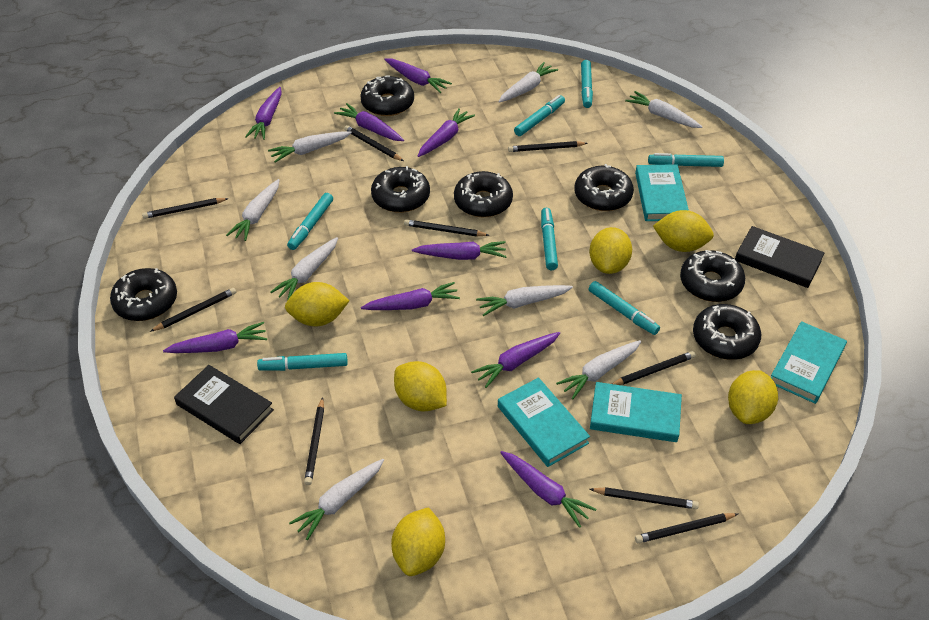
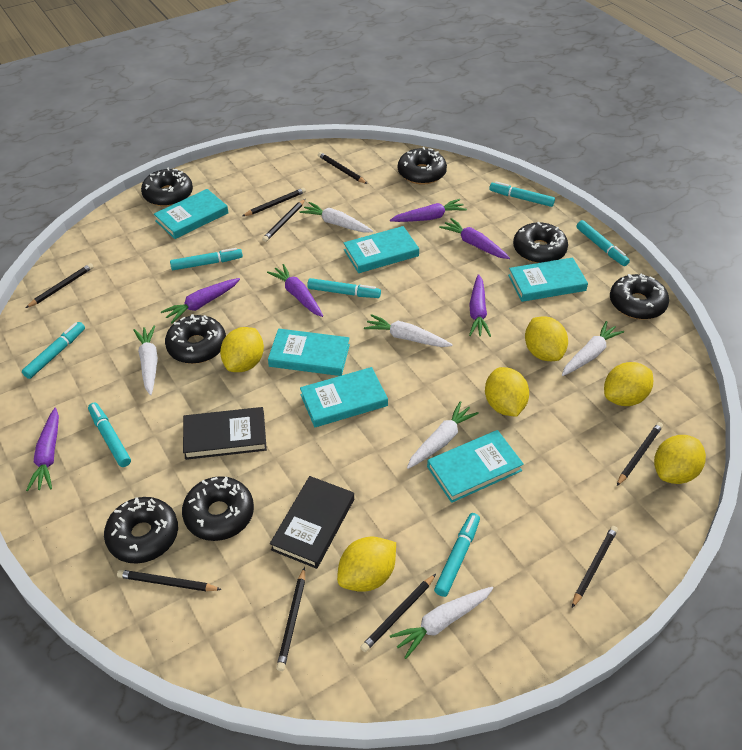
purple carrot: 9 -> 6
turquoise book: 4 -> 6
white carrot: 8 -> 6

